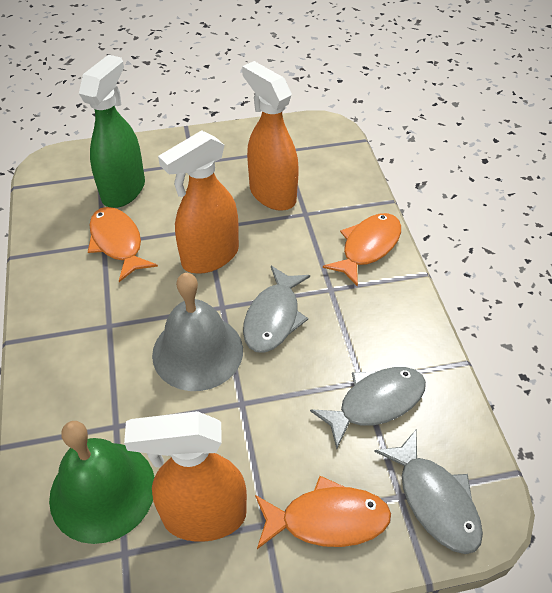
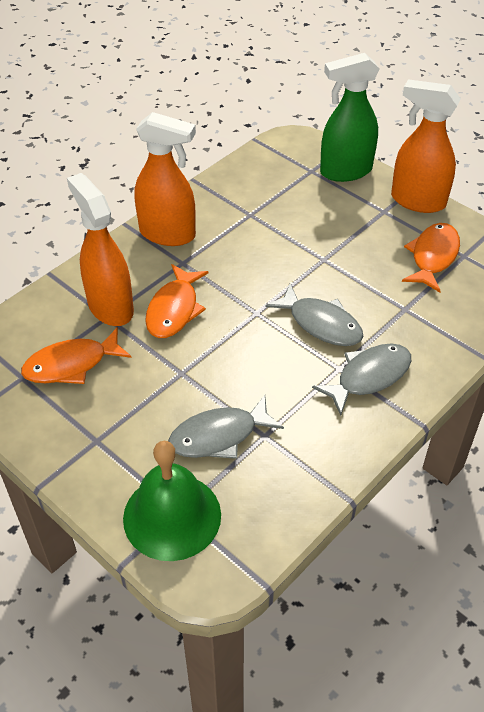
grey bell: 1 -> 0

